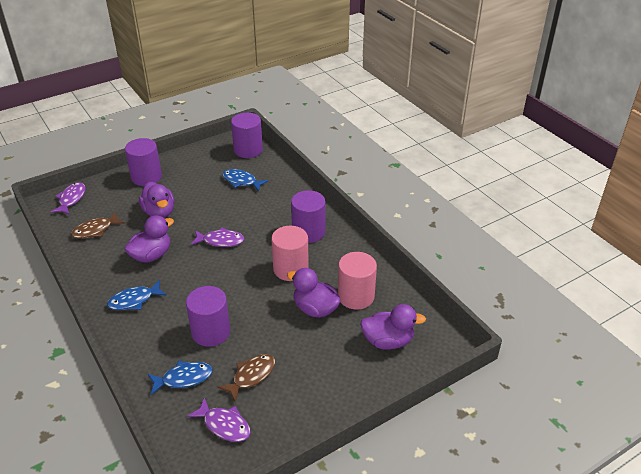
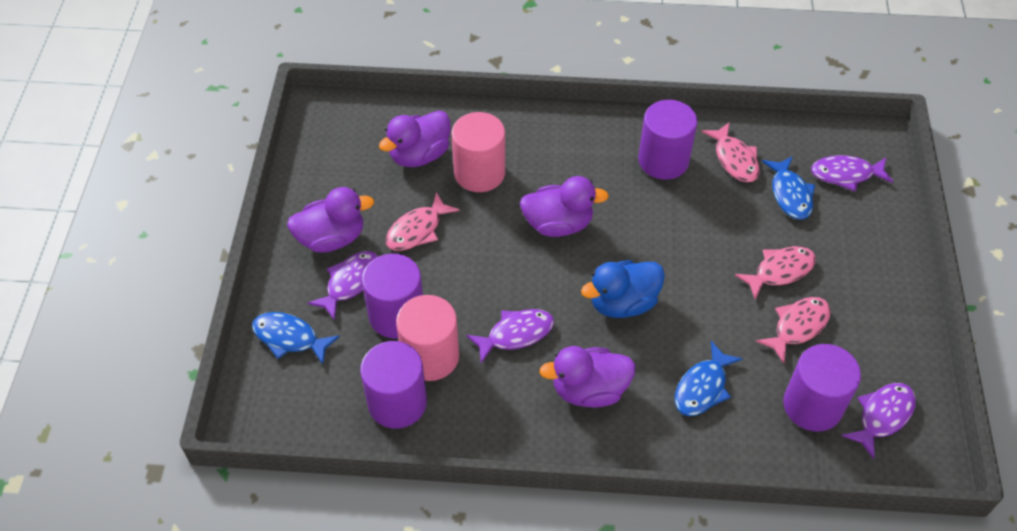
blue duck: 0 -> 1
brown fish: 2 -> 0
pink fish: 0 -> 4
purple fish: 3 -> 4

